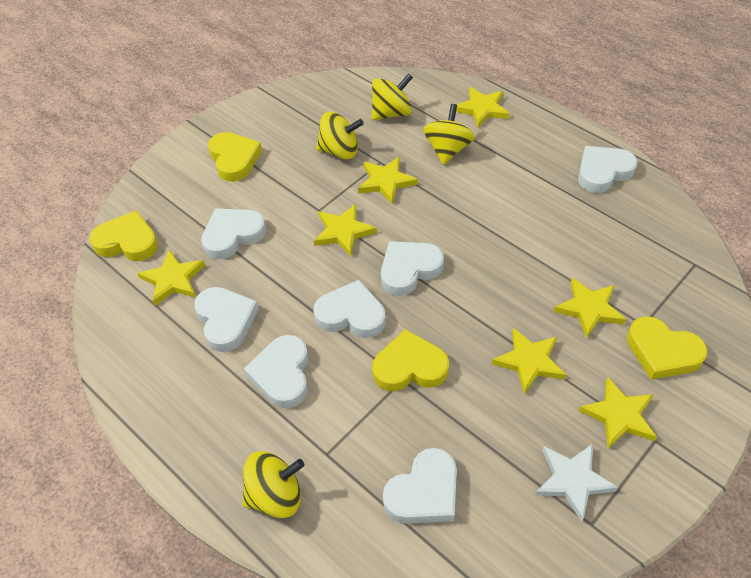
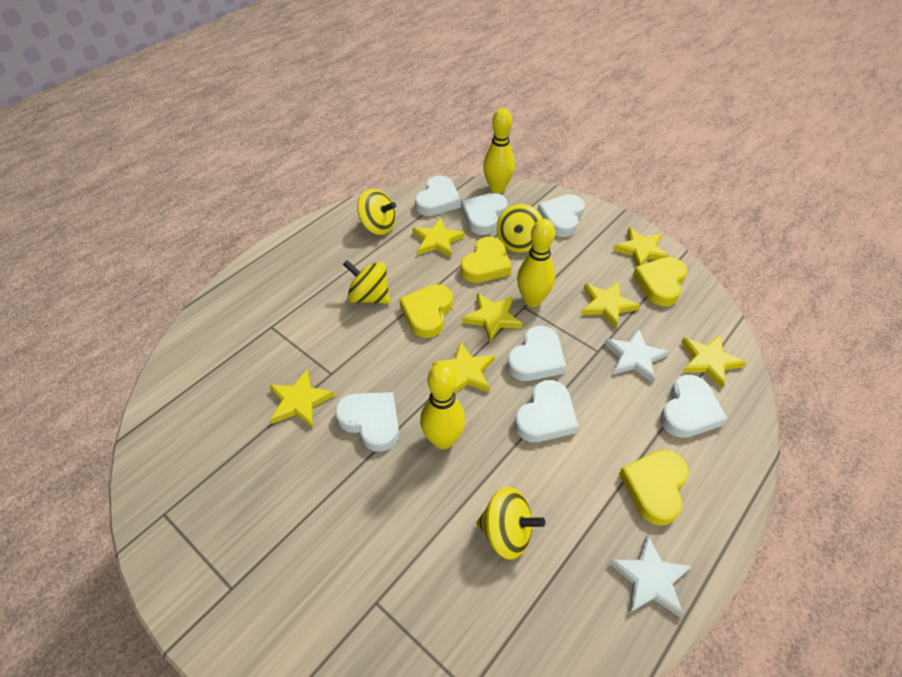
white star: 1 -> 2
yellow bowling pin: 0 -> 3

